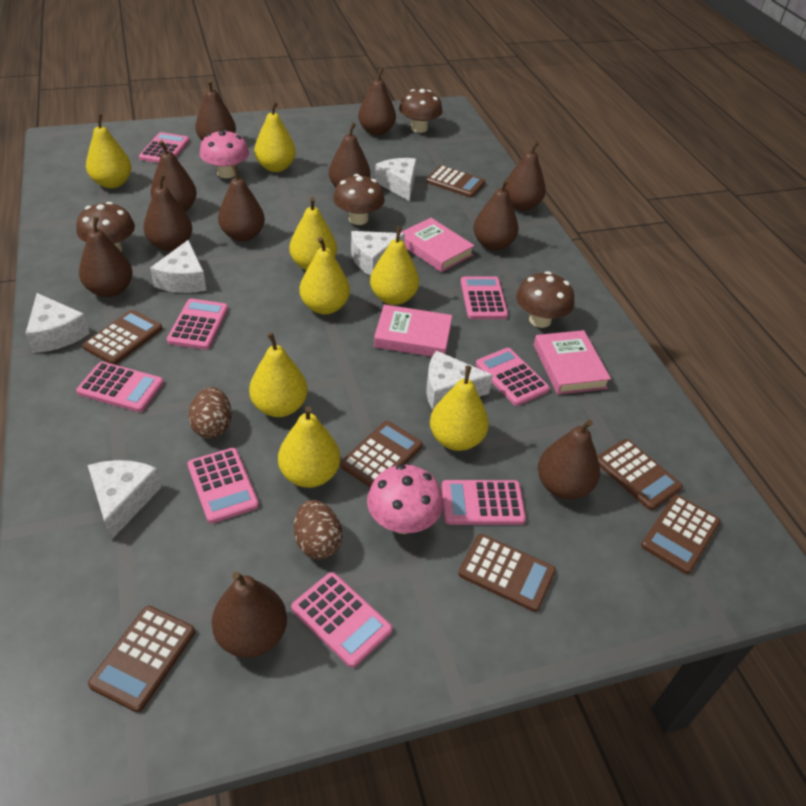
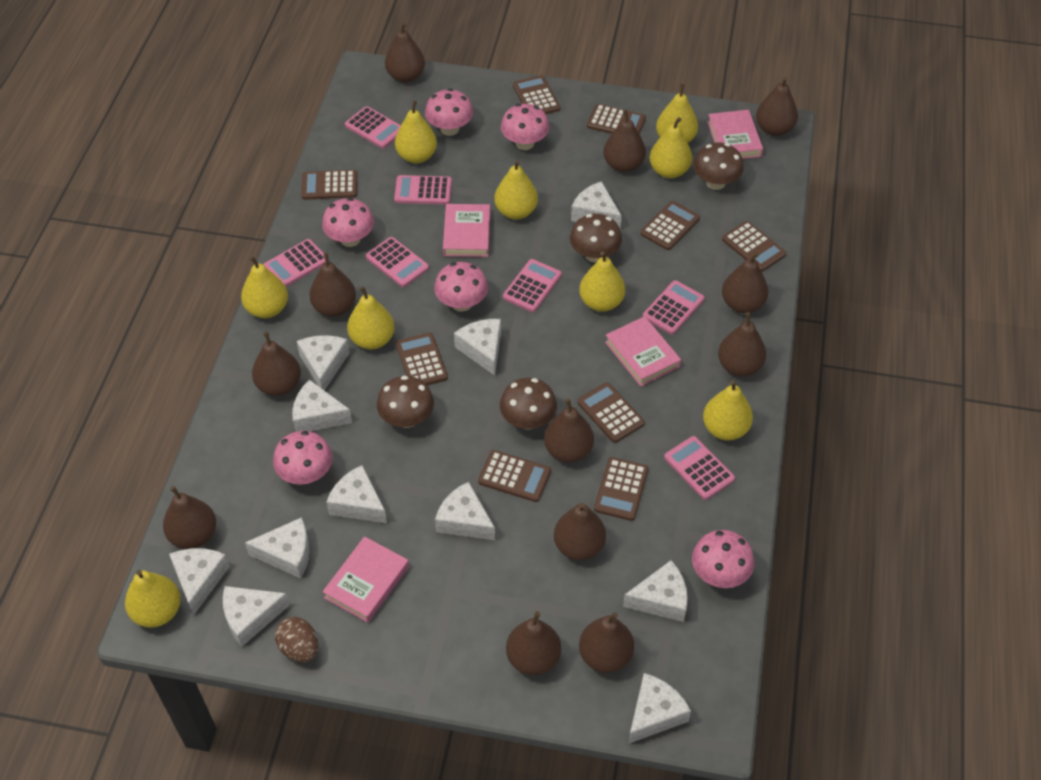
brown calculator: 7 -> 9
brown egg: 2 -> 1
brown pear: 11 -> 12
pink book: 3 -> 4
pink calculator: 8 -> 7
pink mushroom: 2 -> 6
white cheese: 6 -> 11
yellow pear: 8 -> 9

